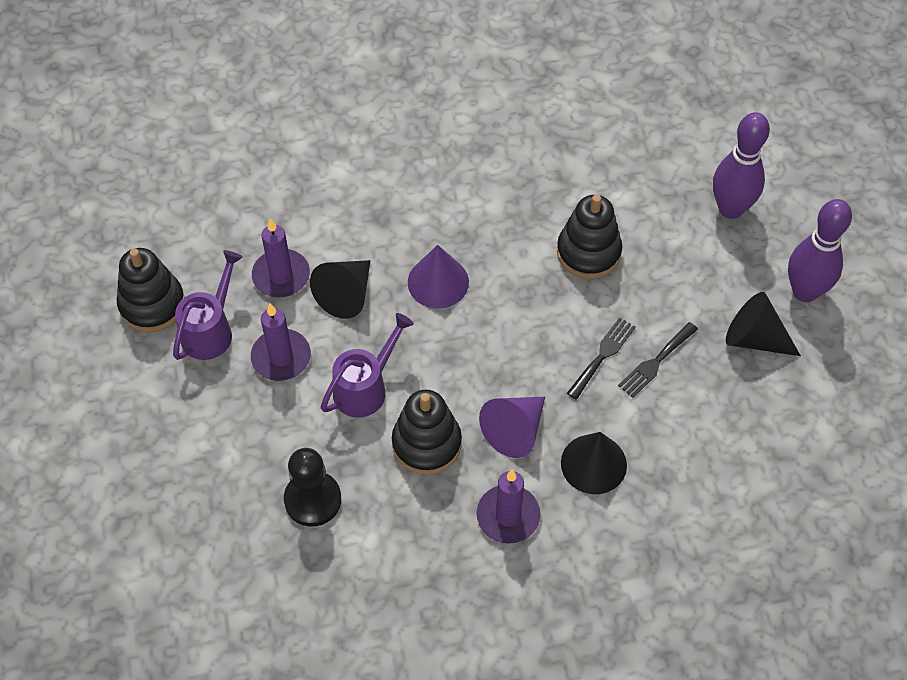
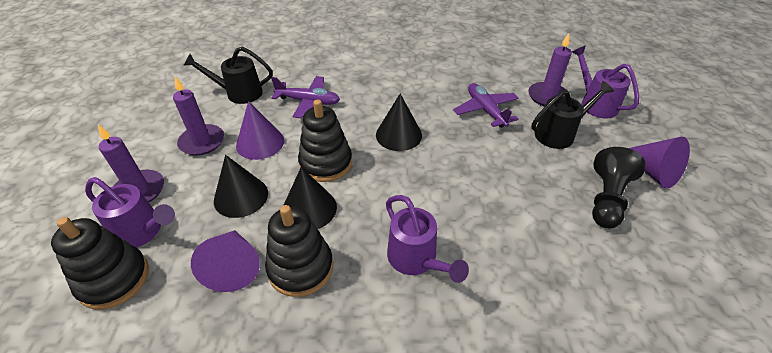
black fork: 2 -> 0
black watering can: 0 -> 2
purple bowling pin: 2 -> 0
purple cone: 2 -> 3
purple plane: 0 -> 2
purple watering can: 2 -> 3

